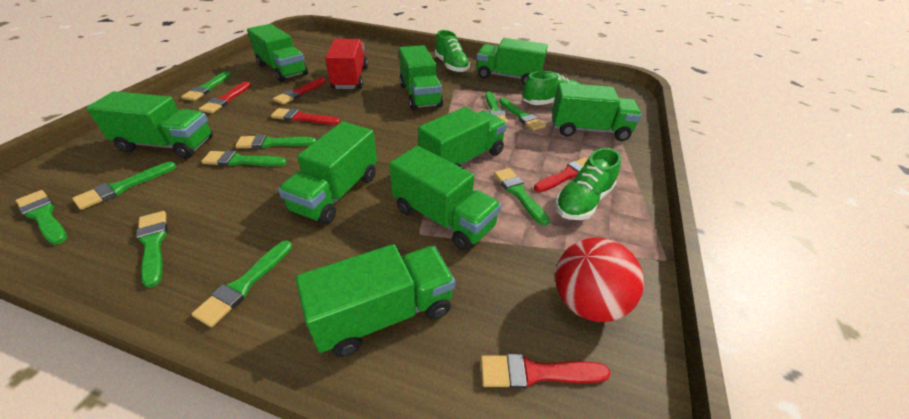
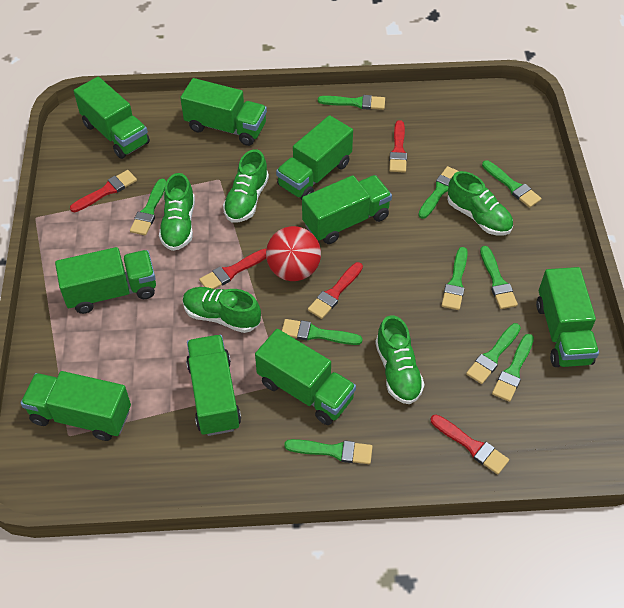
green shoe: 3 -> 5
red truck: 1 -> 0

